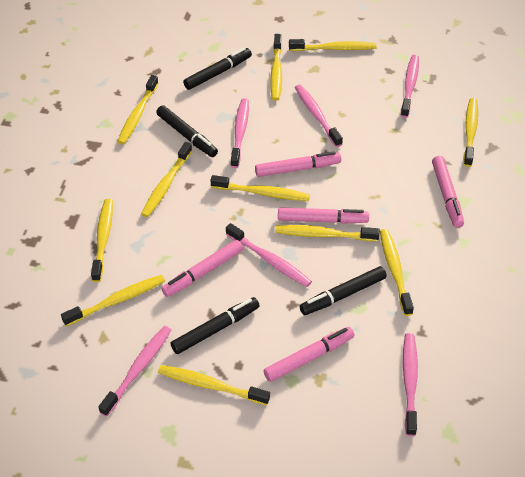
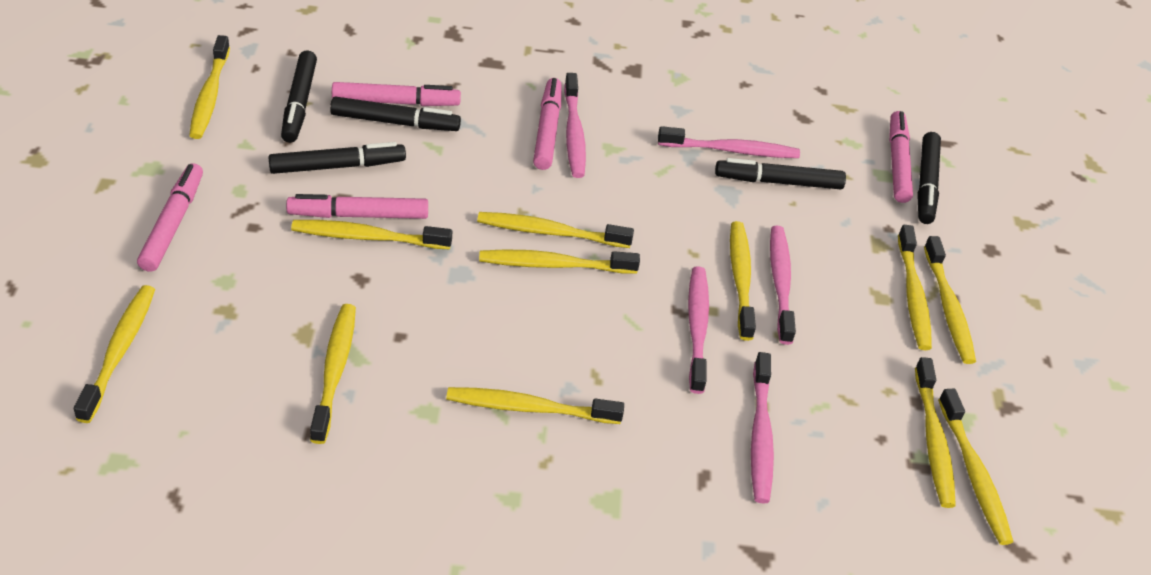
black marker: 4 -> 5
pink toothbrush: 6 -> 5
yellow toothbrush: 11 -> 12

